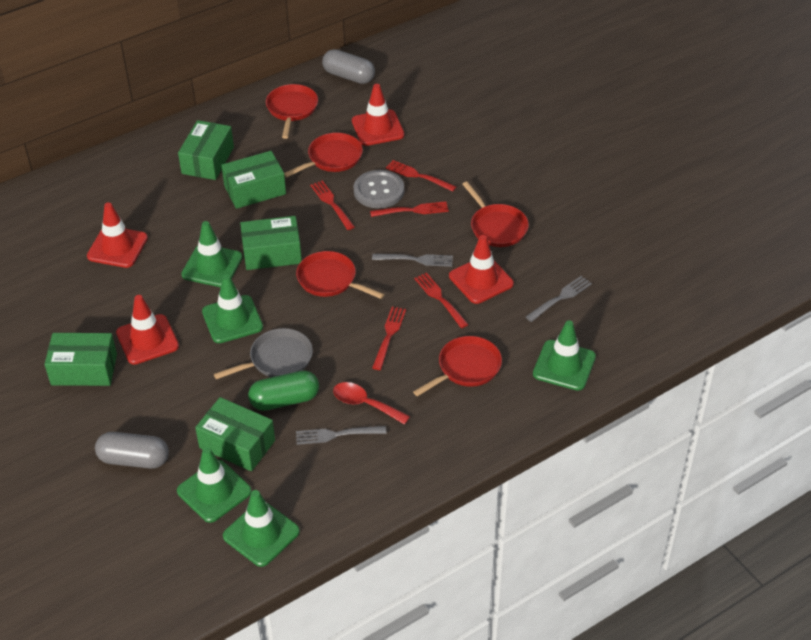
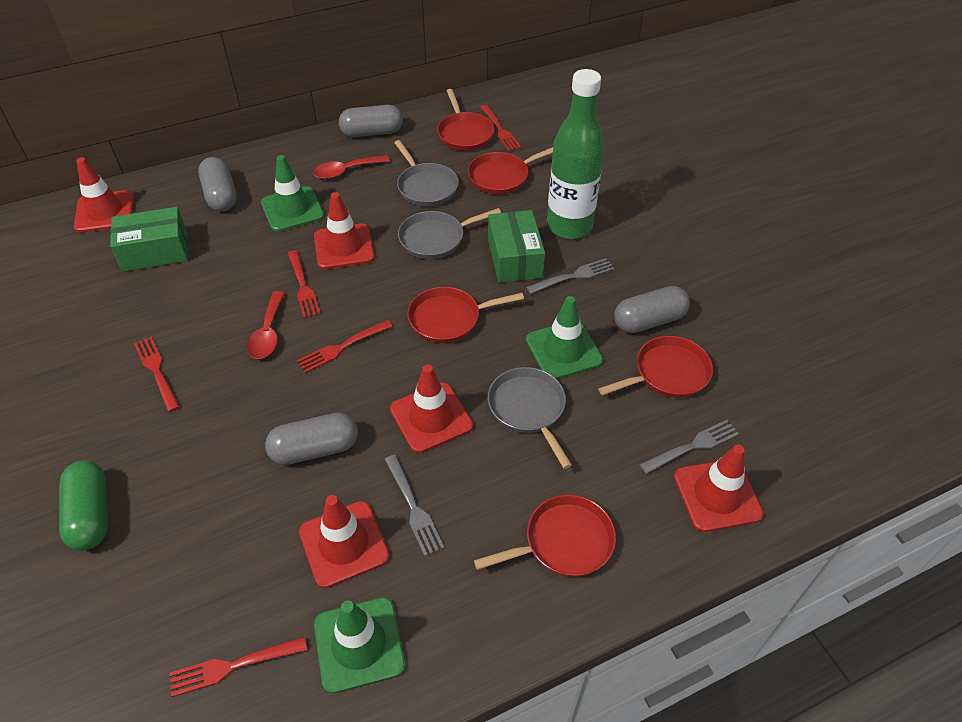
green bottle: 0 -> 1
green box: 5 -> 2
green traffic cone: 5 -> 3
grey button: 1 -> 0
grey capsule: 2 -> 4
grey pan: 1 -> 3
red spoon: 1 -> 2
red traffic cone: 4 -> 5

